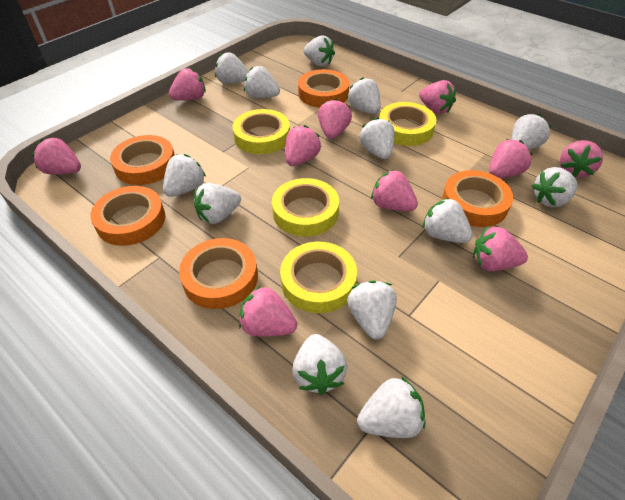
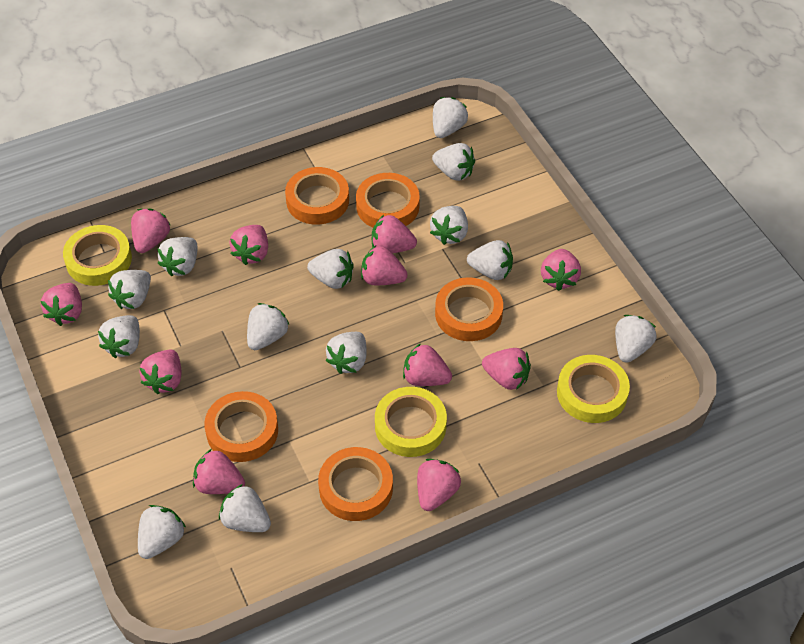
pink strawberry: 10 -> 11
yellow tape: 4 -> 3

